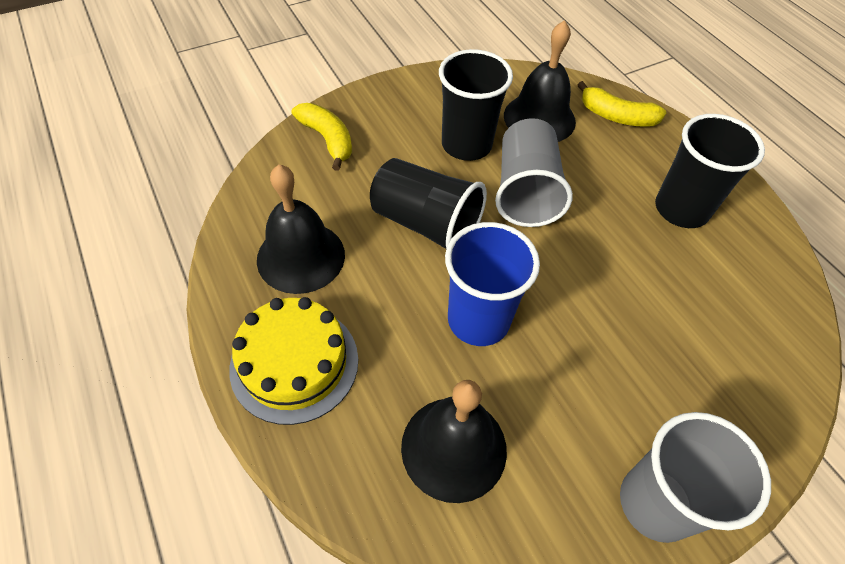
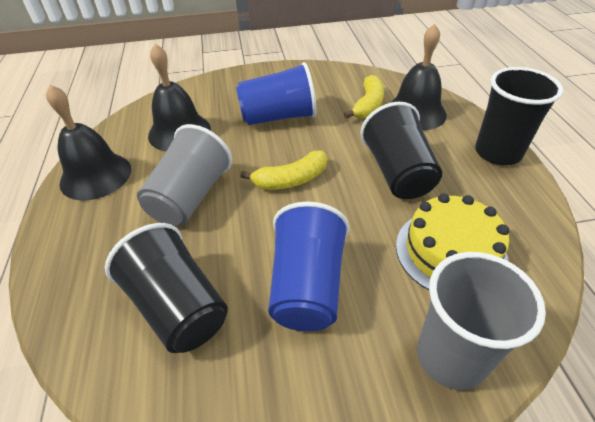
blue cup: 1 -> 2

